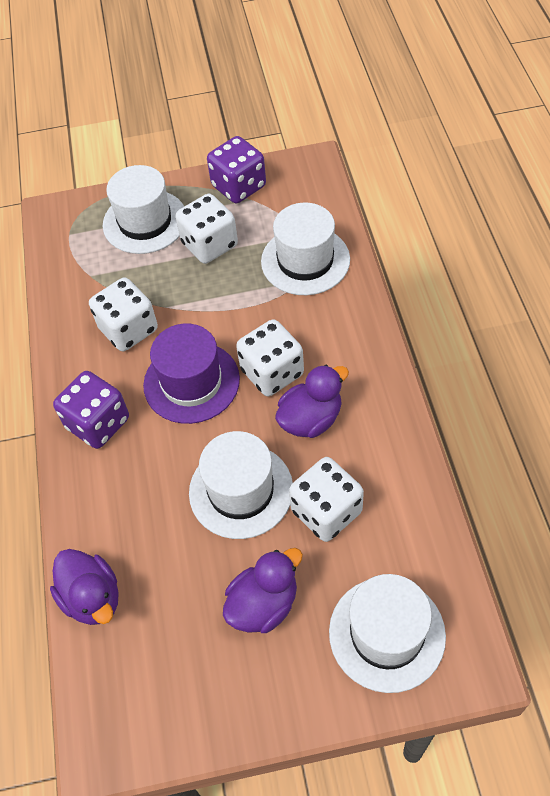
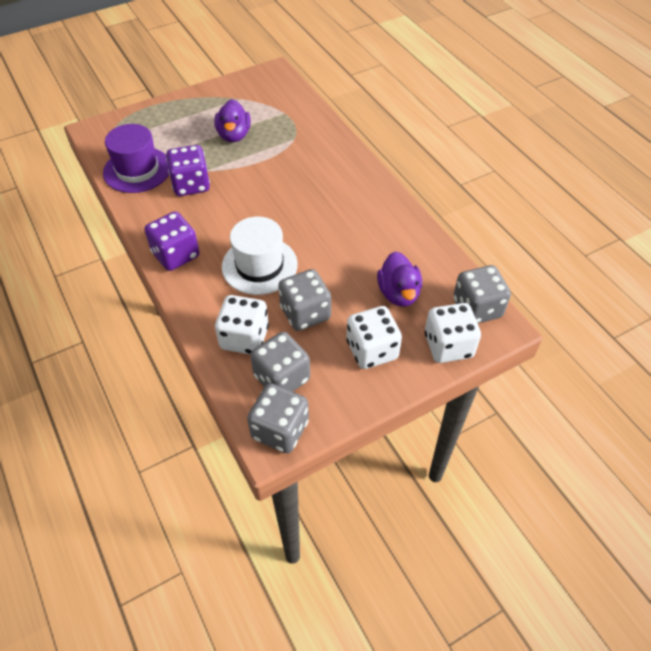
grey dice: 0 -> 4
purple duck: 3 -> 2
white dice: 4 -> 3
white hat: 4 -> 1

